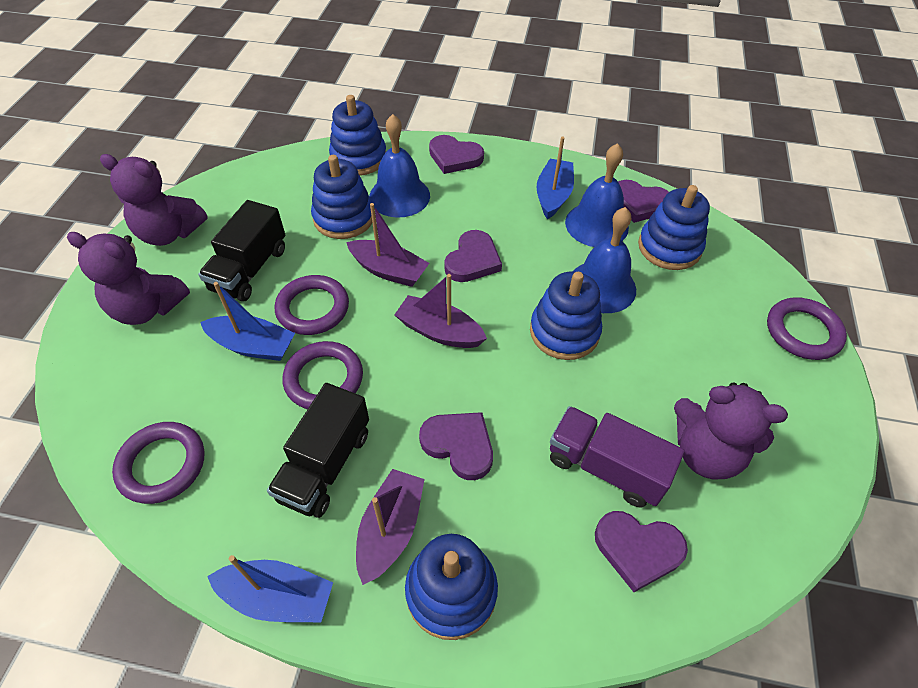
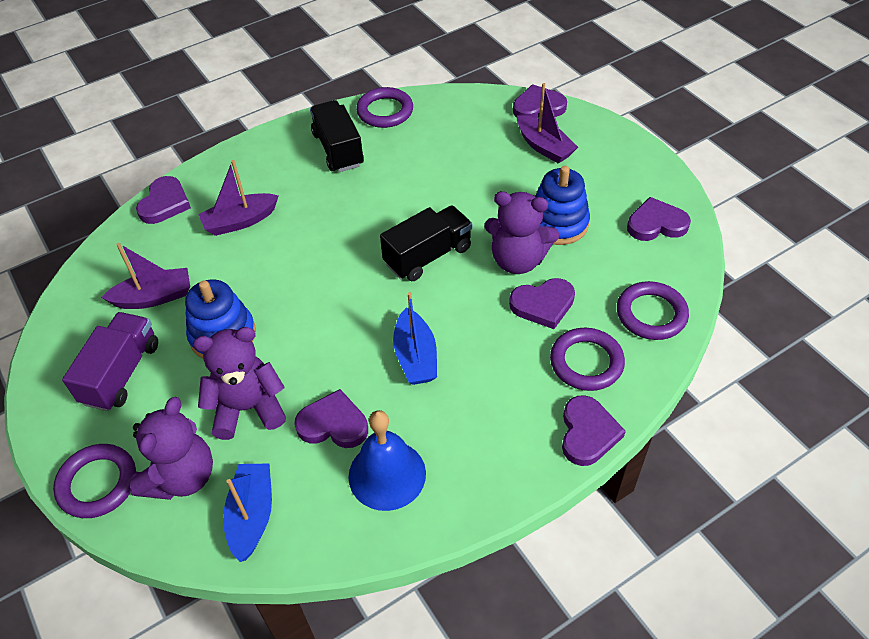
blue bell: 3 -> 1
blue boat: 3 -> 2
blue stacking toy: 5 -> 2
purple heart: 5 -> 6

